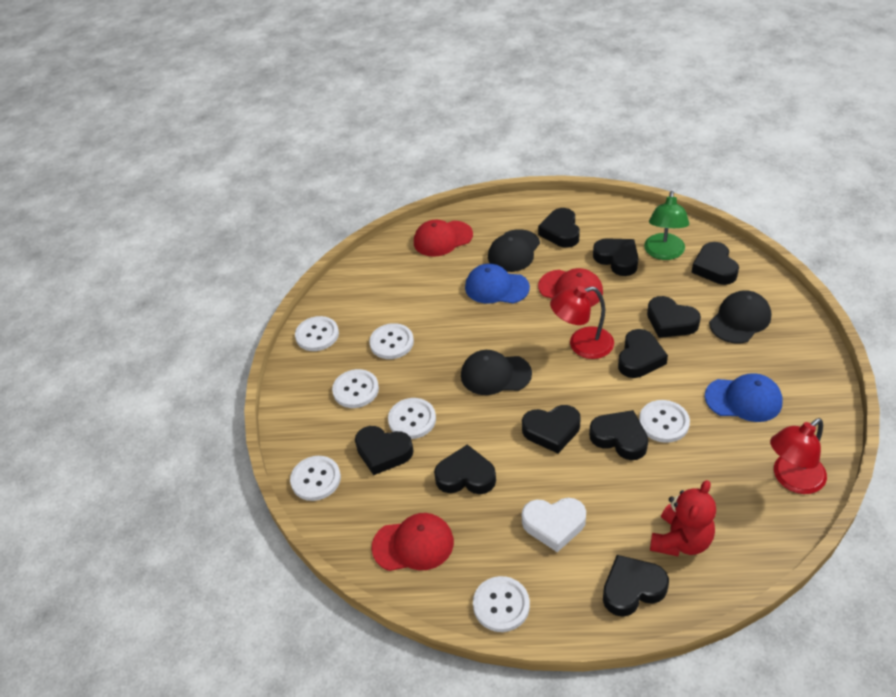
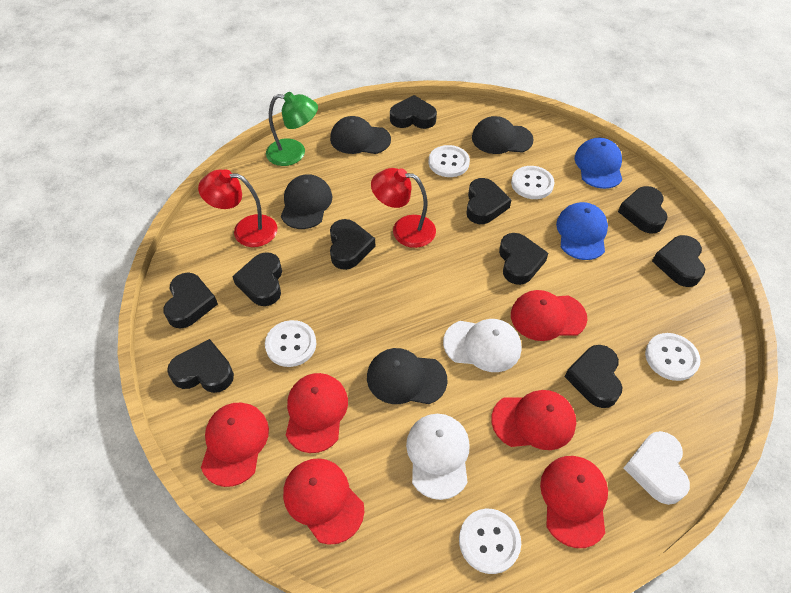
black cap: 3 -> 4
red cap: 3 -> 6
red teddy bear: 1 -> 0
white button: 7 -> 5
white cap: 0 -> 2

